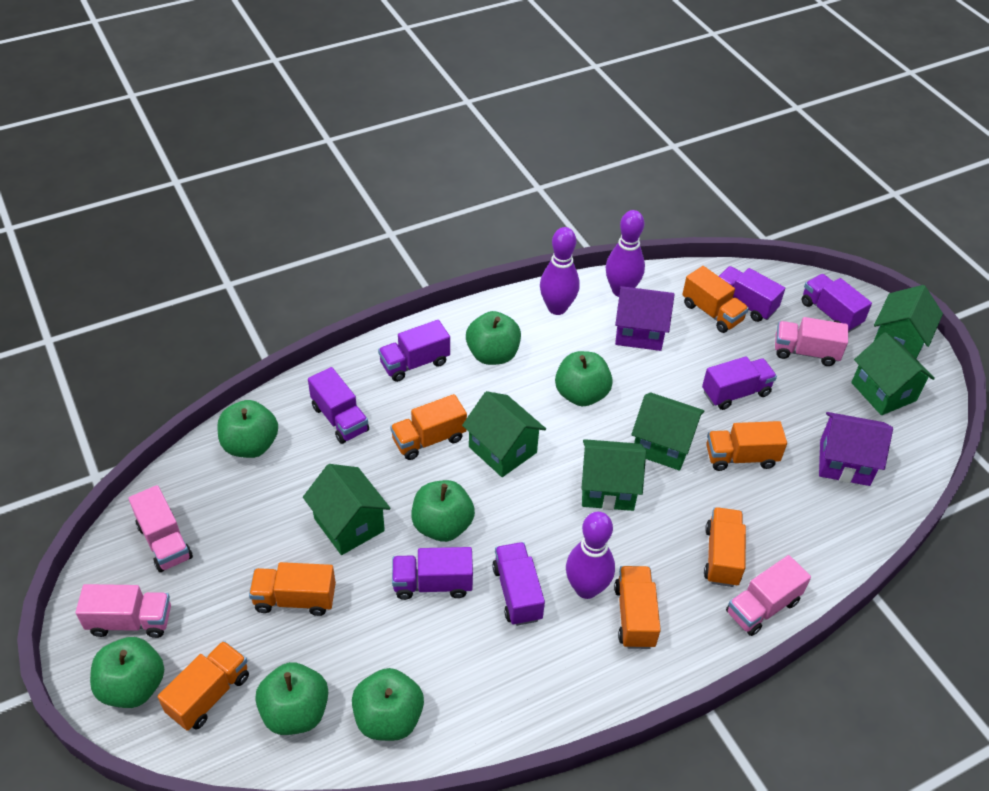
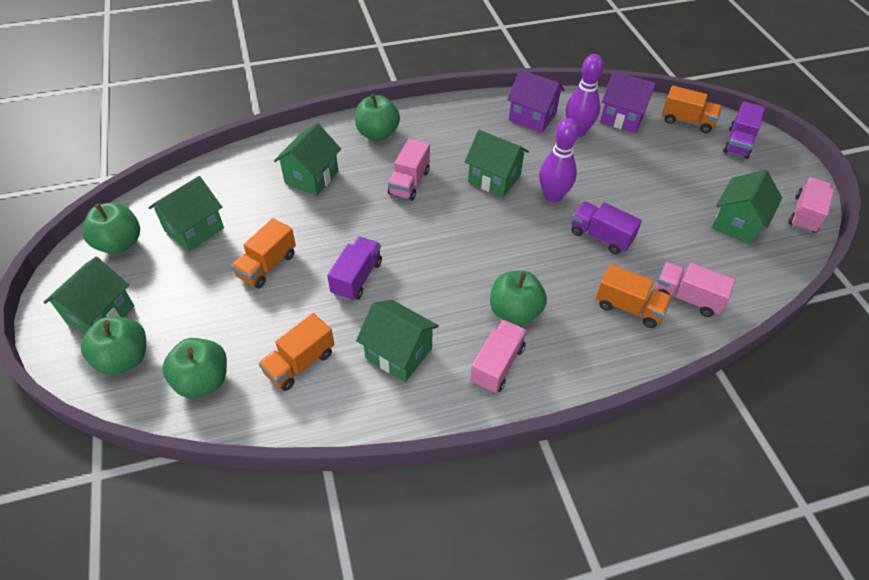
green apple: 7 -> 5
orange truck: 7 -> 4
purple bowling pin: 3 -> 2
purple truck: 7 -> 3

